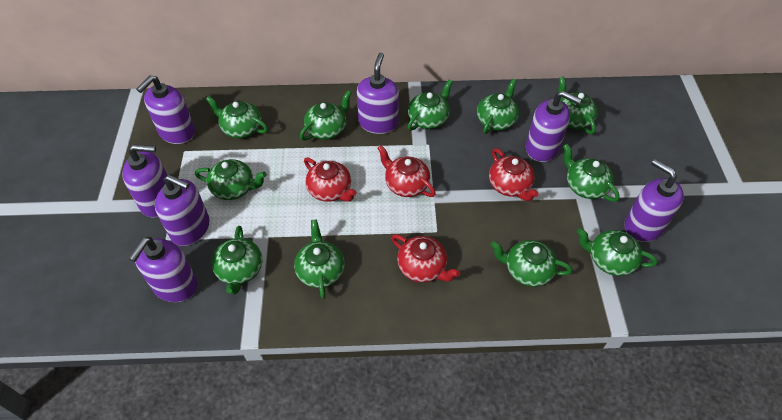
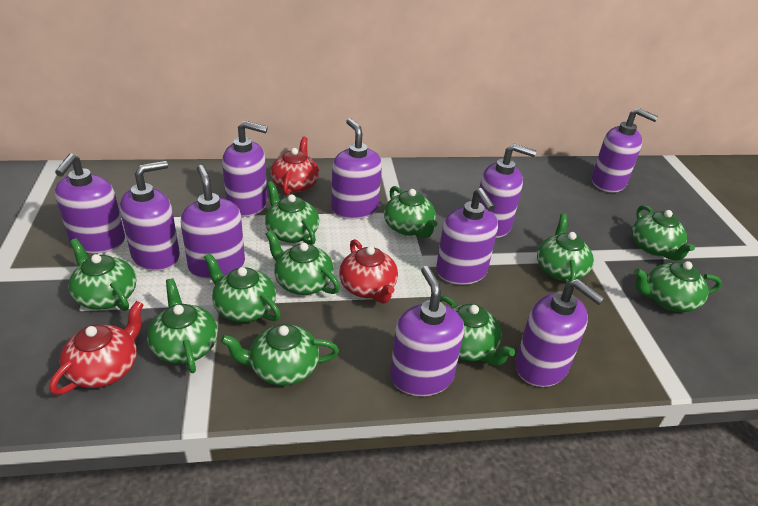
purple soap dispenser: 7 -> 10
red teapot: 4 -> 3

